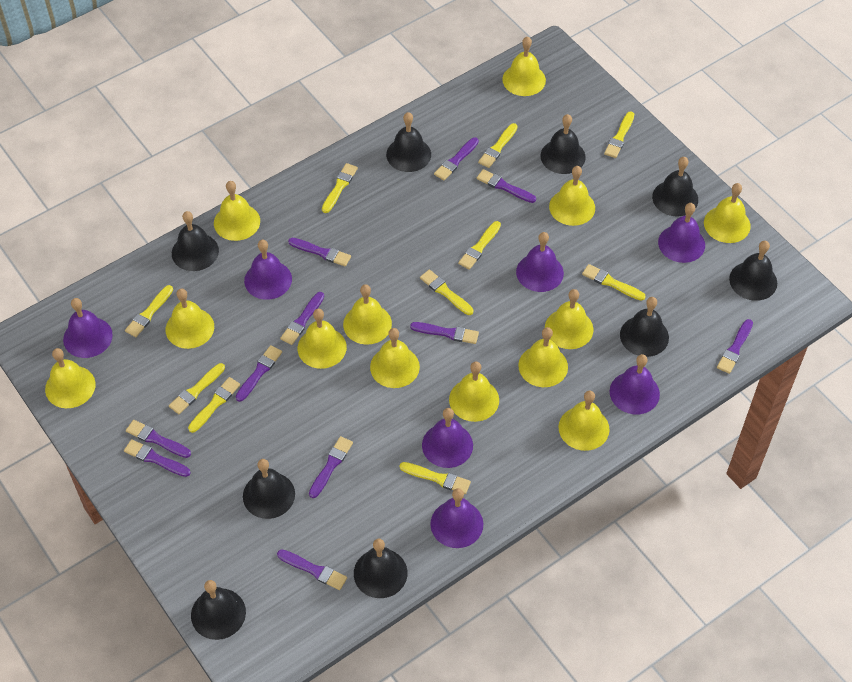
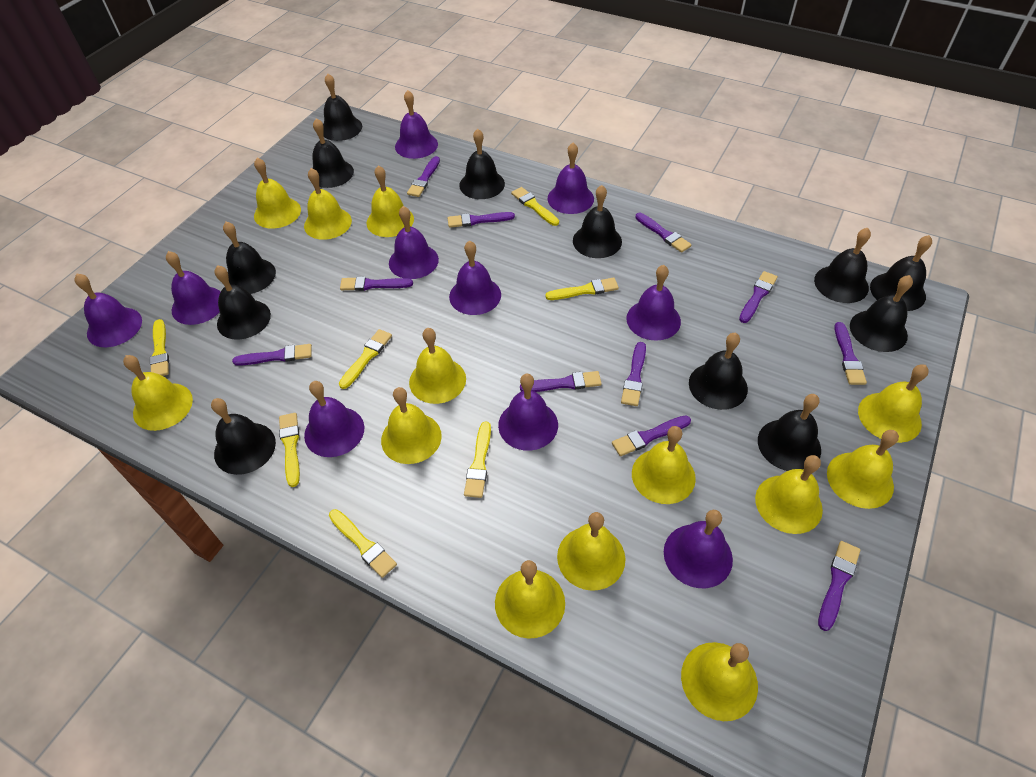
black bell: 9 -> 12
purple bell: 7 -> 10
yellow brush: 10 -> 7

